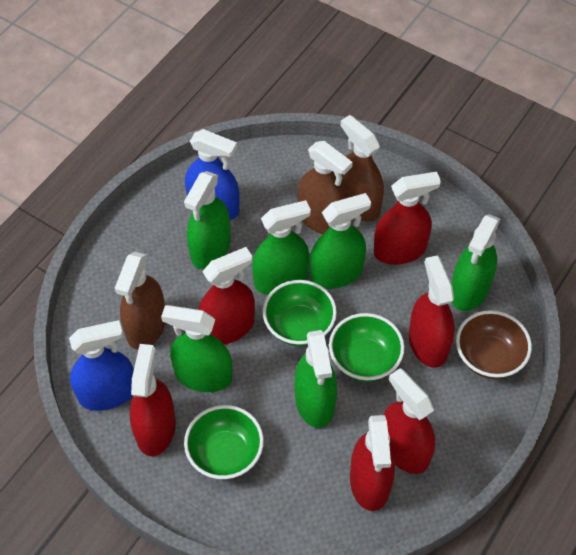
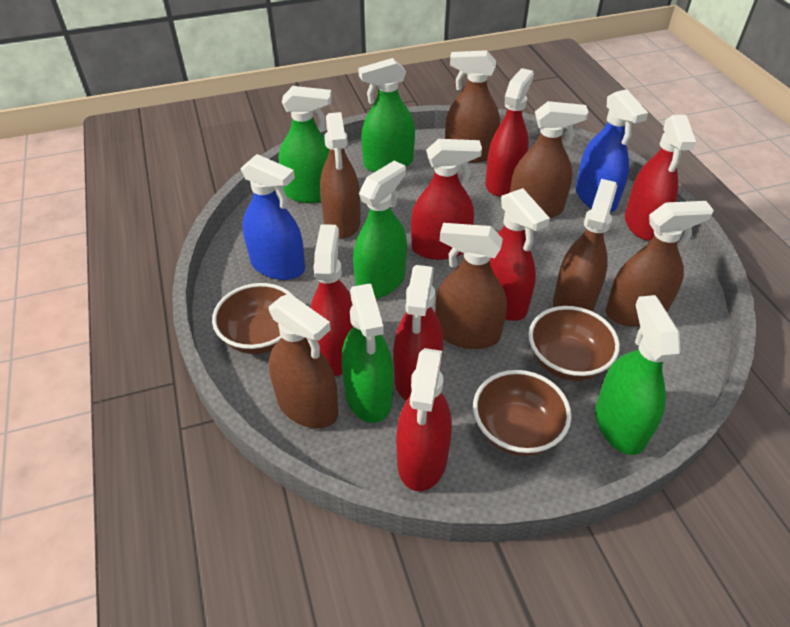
brown bowl: 1 -> 3
brown spray bottle: 3 -> 7
green bowl: 3 -> 0
green spray bottle: 6 -> 5
red spray bottle: 6 -> 7

